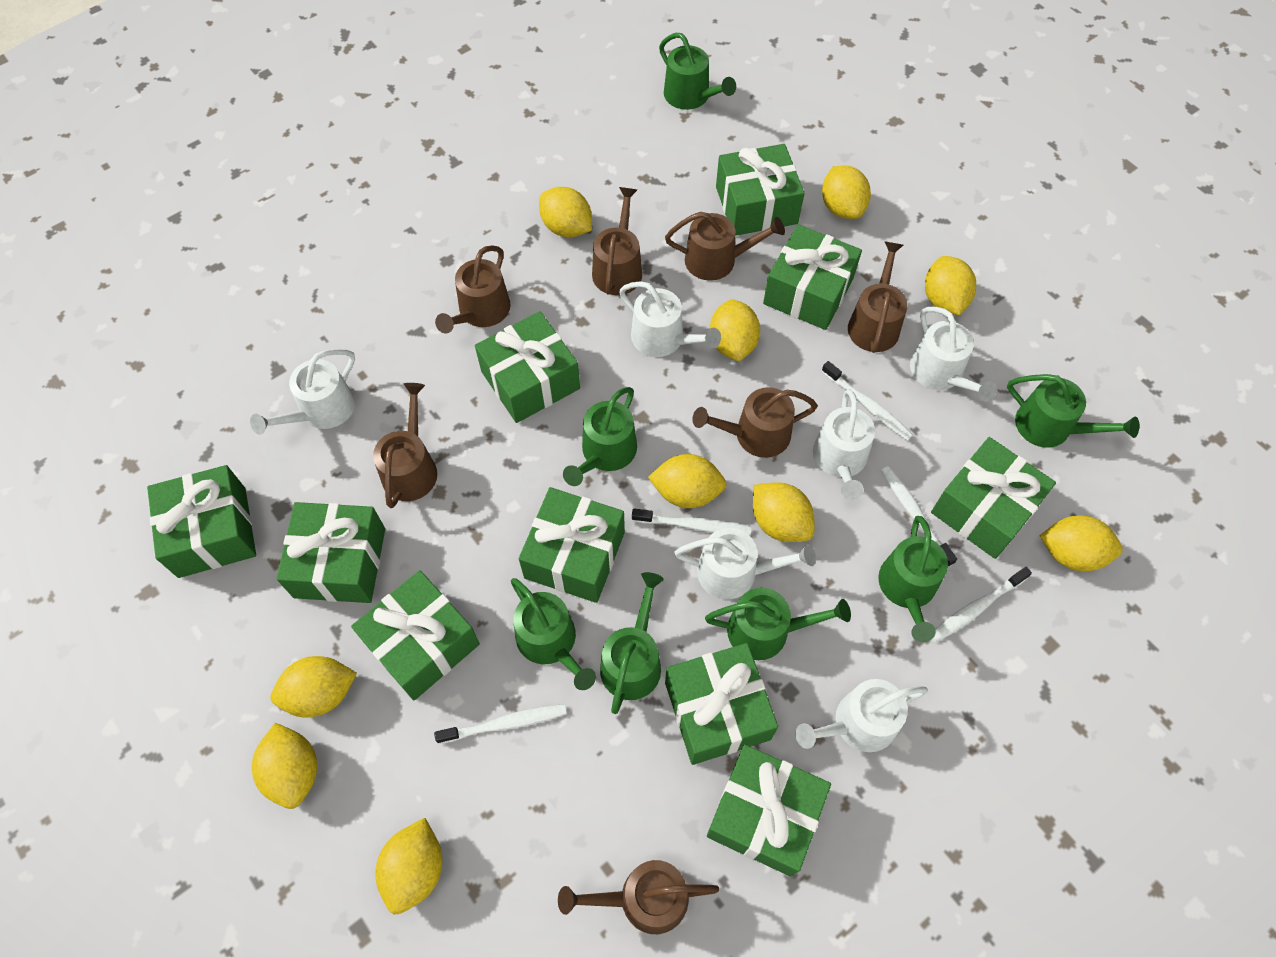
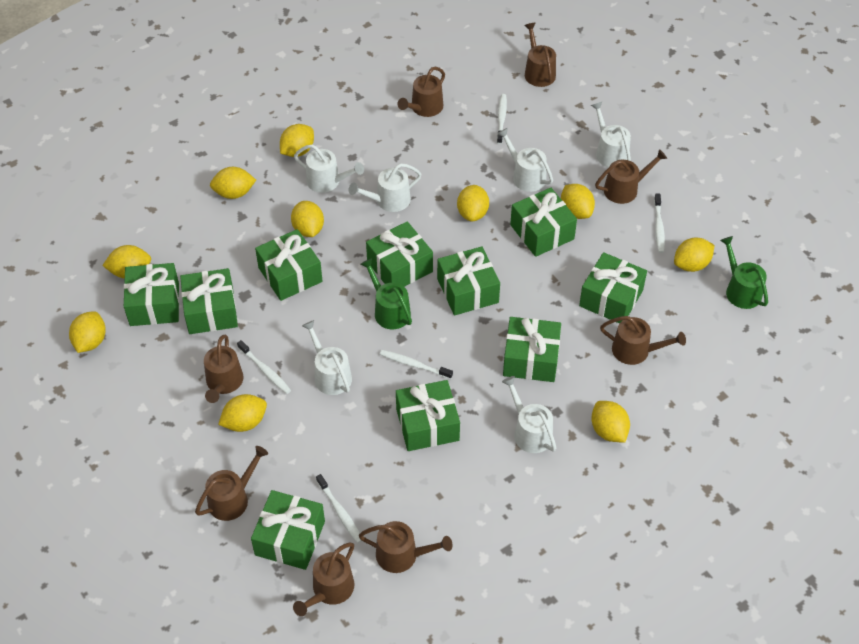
brown watering can: 7 -> 8
green watering can: 7 -> 2

